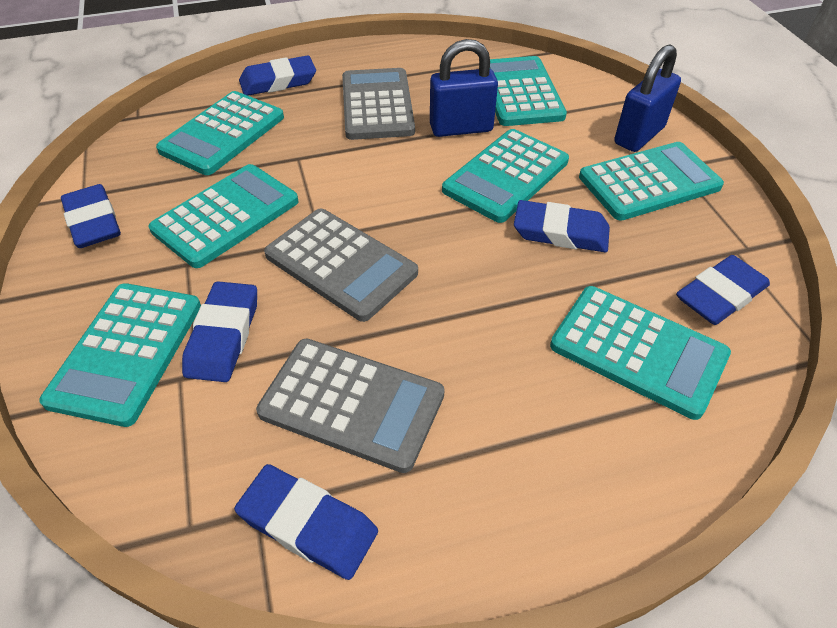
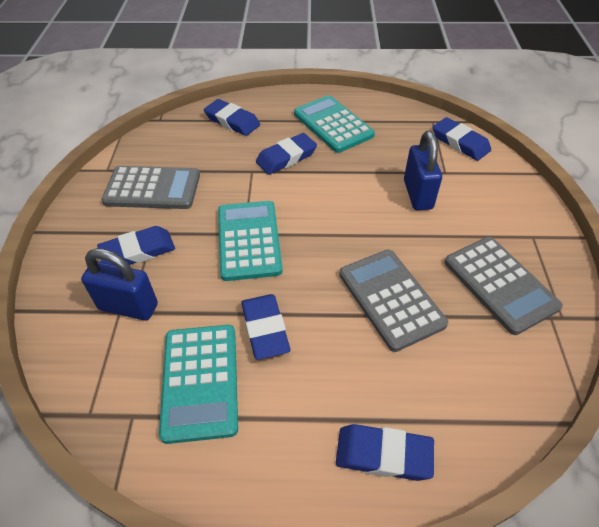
turquoise calculator: 7 -> 3

